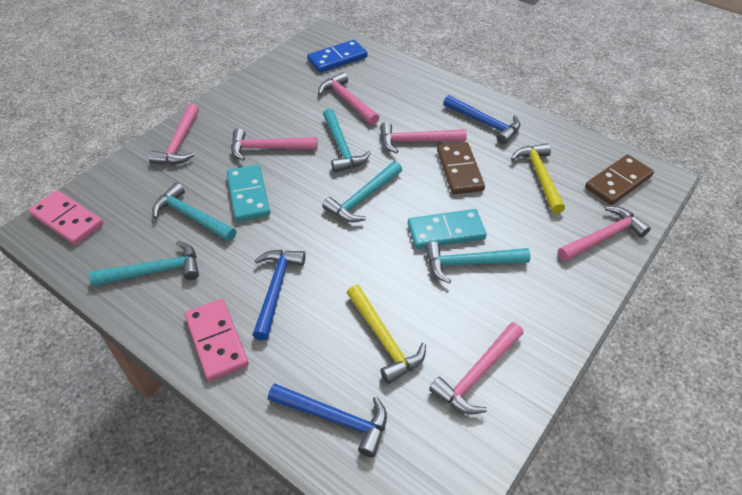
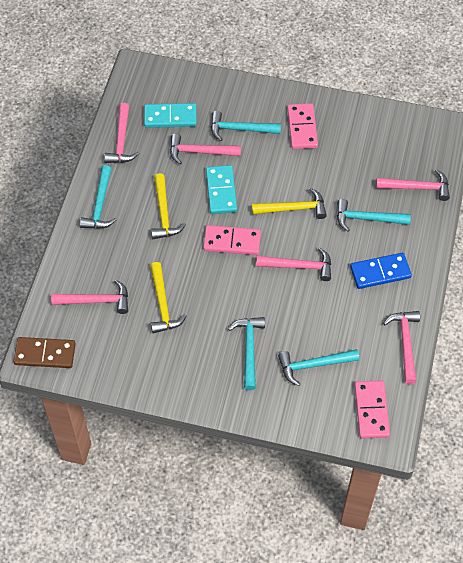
blue hammer: 3 -> 0
brown domino: 2 -> 1
pink domino: 2 -> 3
yellow hammer: 2 -> 3

